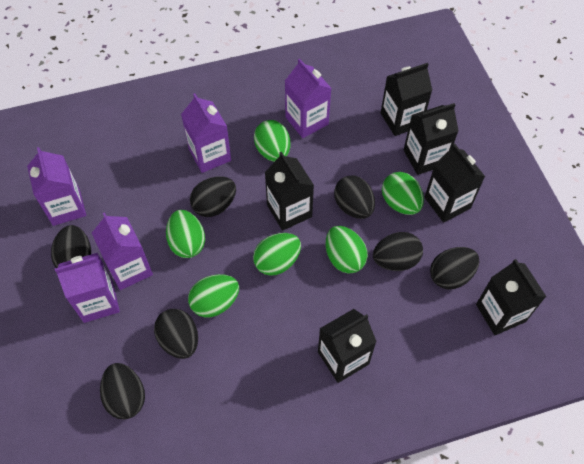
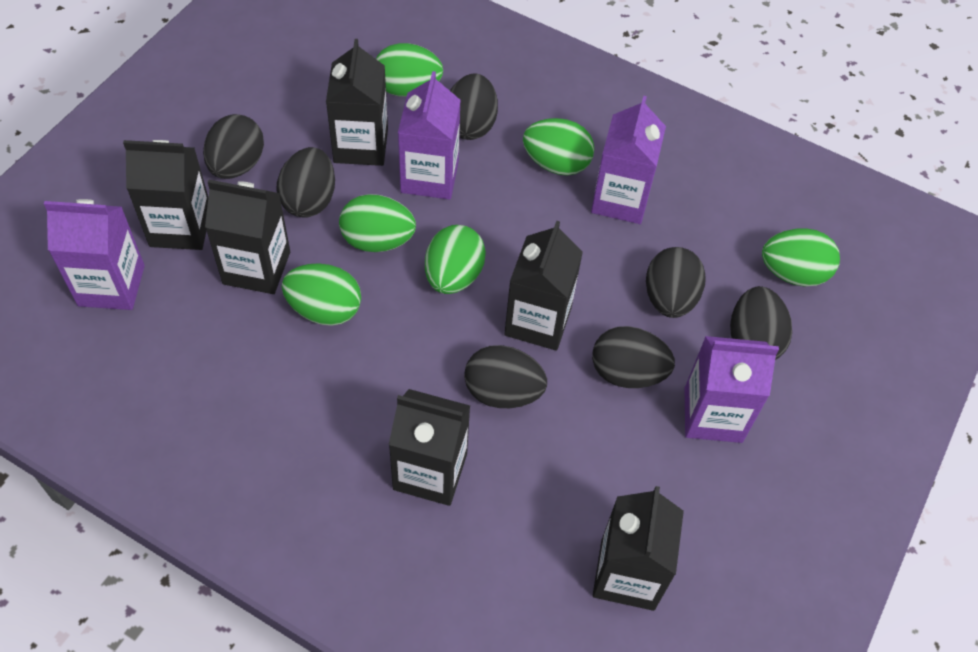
purple carton: 5 -> 4

